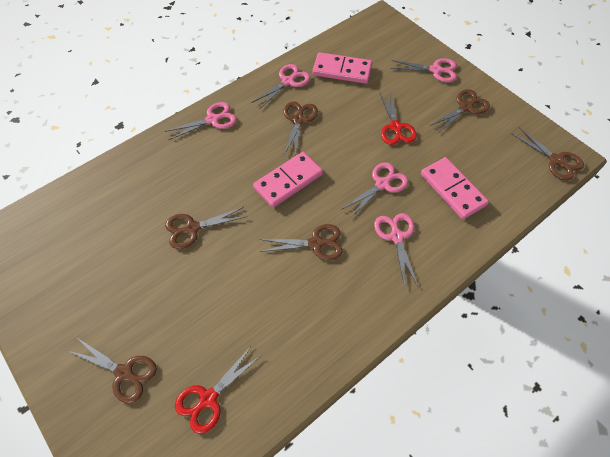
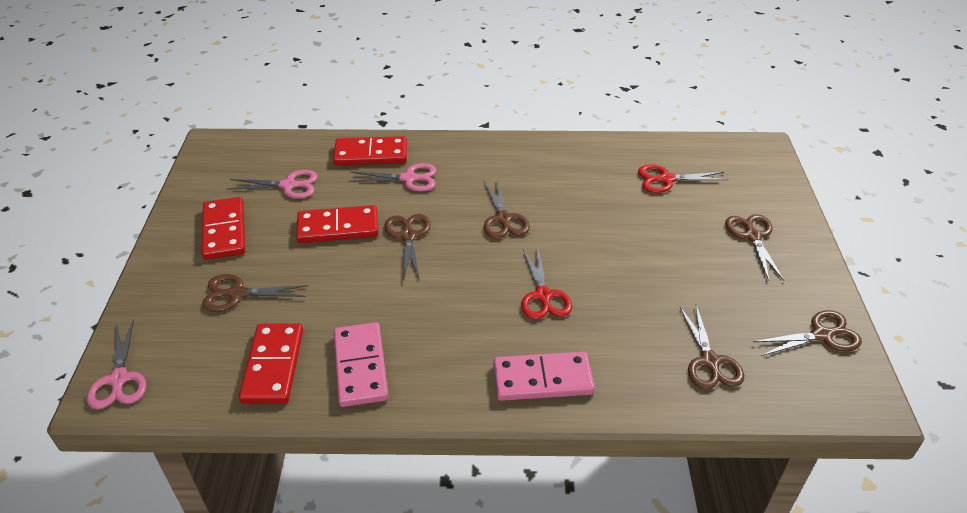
pink domino: 3 -> 2
pink scissors: 5 -> 3
red domino: 0 -> 4

